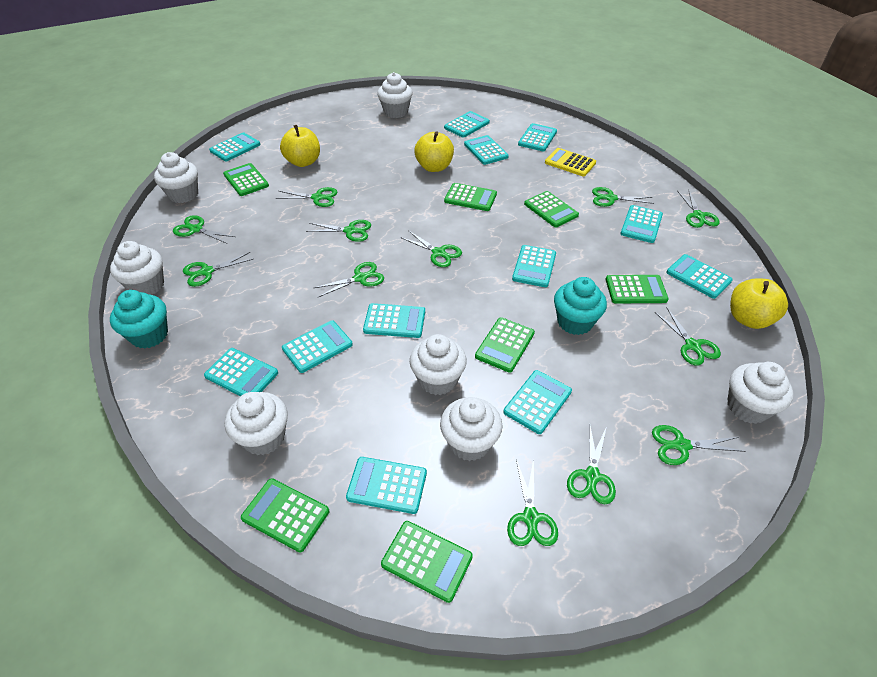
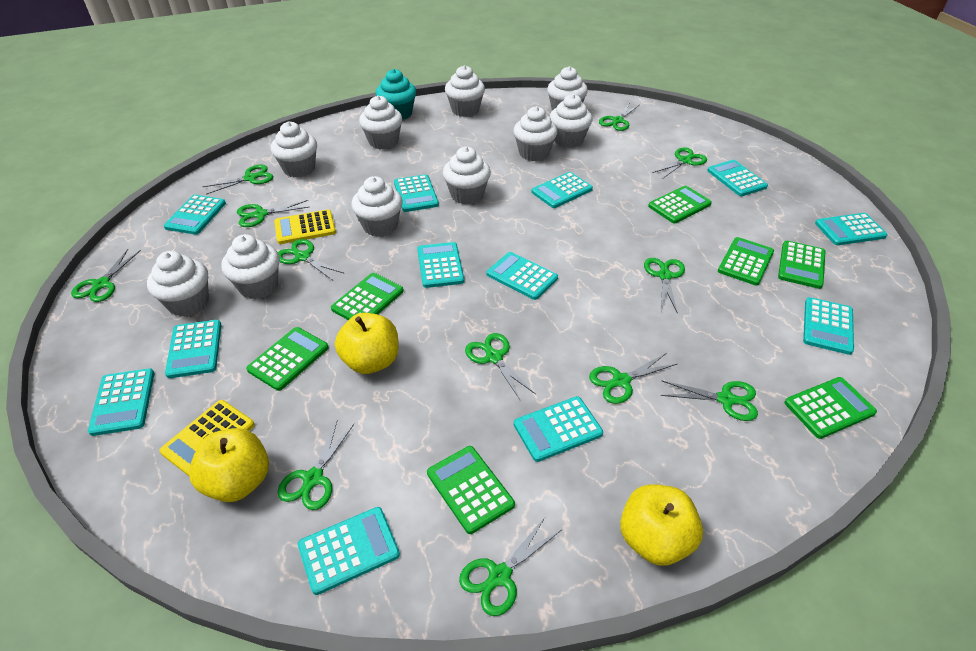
turquoise cupcake: 2 -> 1
white cupcake: 7 -> 10
yellow calculator: 1 -> 2

